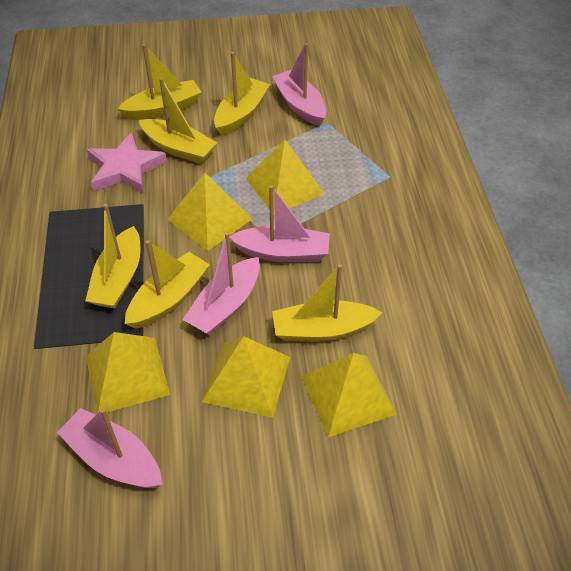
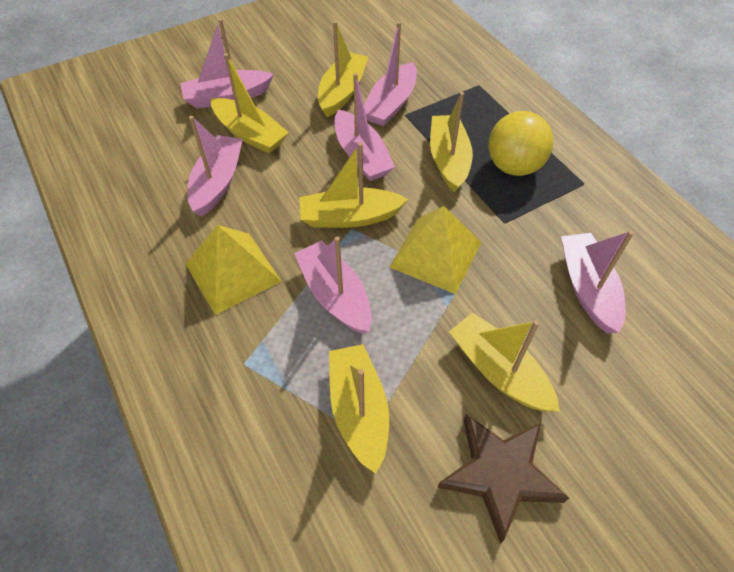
brown star: 0 -> 1
pink boat: 4 -> 6
pink star: 1 -> 0
yellow ball: 0 -> 1
yellow pyramid: 5 -> 2

